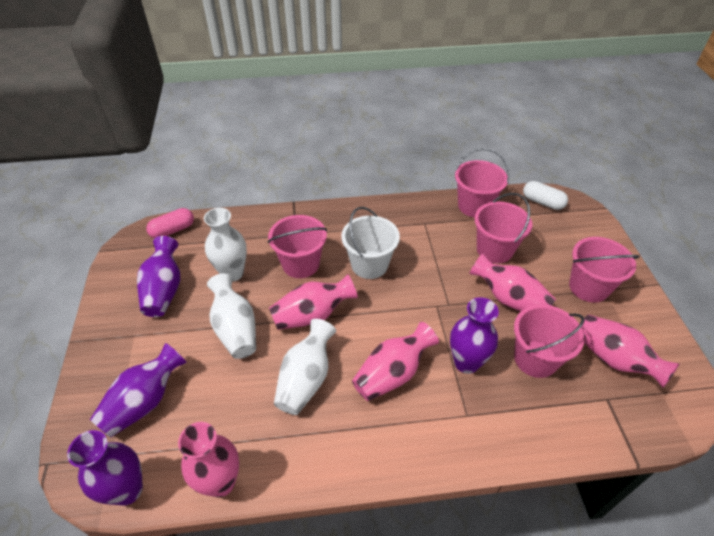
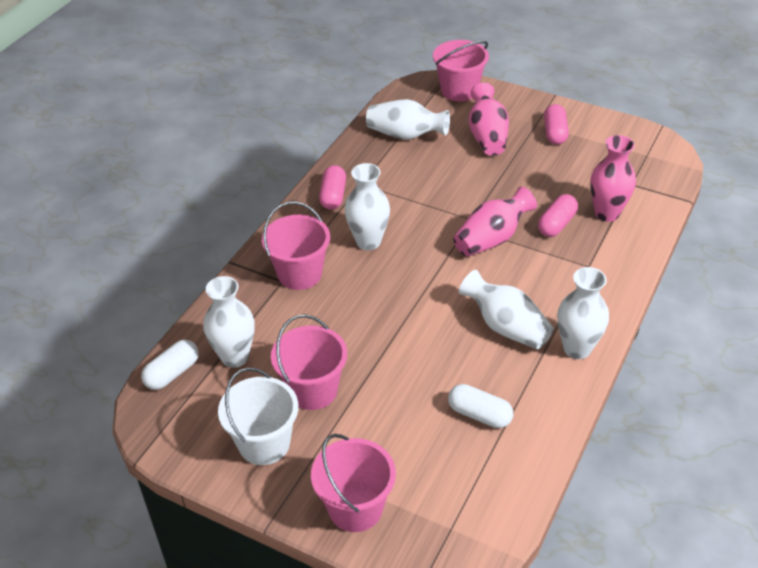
pink bucket: 5 -> 4
pink capsule: 1 -> 3
pink vase: 5 -> 3
purple vase: 4 -> 0
white capsule: 1 -> 2
white vase: 3 -> 5

